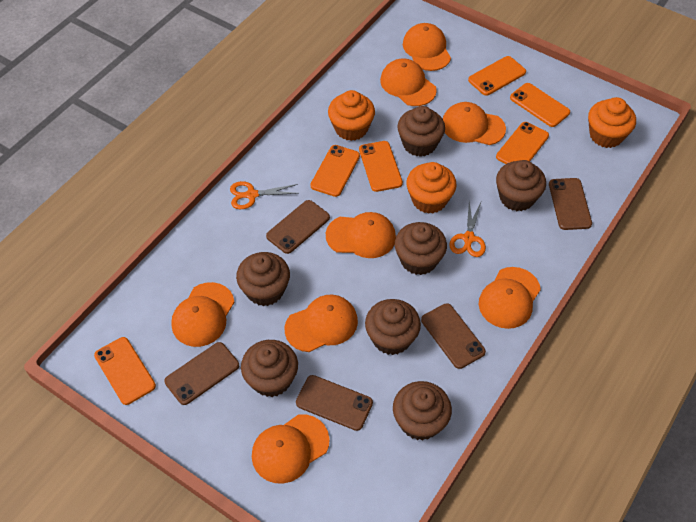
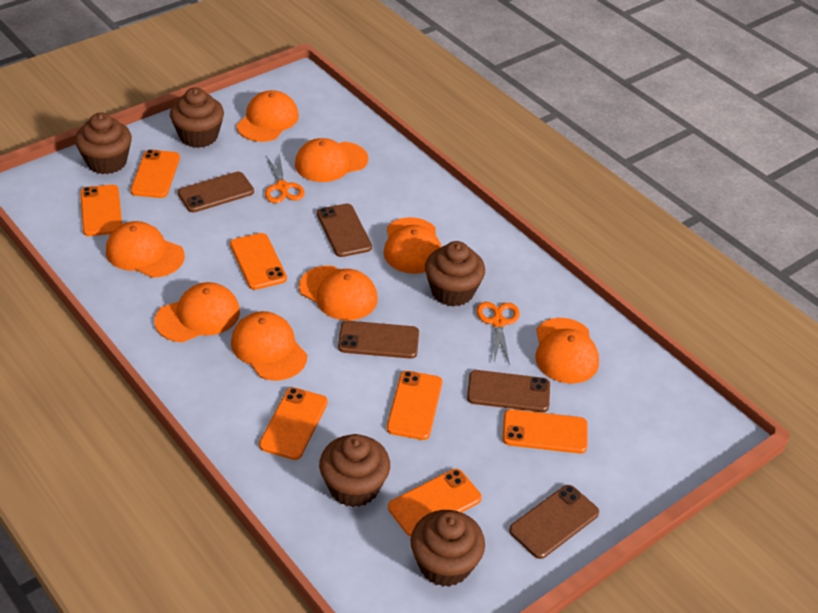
brown cupcake: 7 -> 5
orange cupcake: 3 -> 0
orange phone: 6 -> 7

